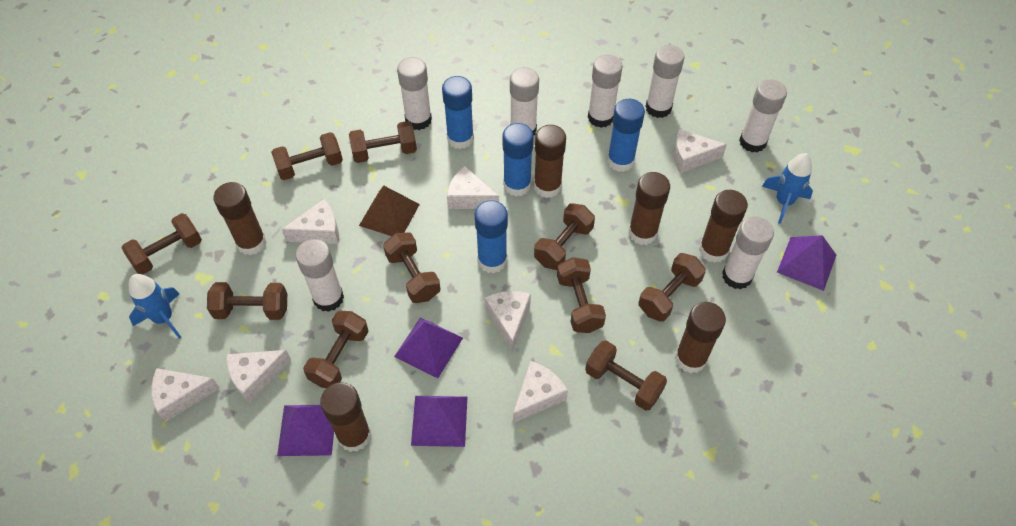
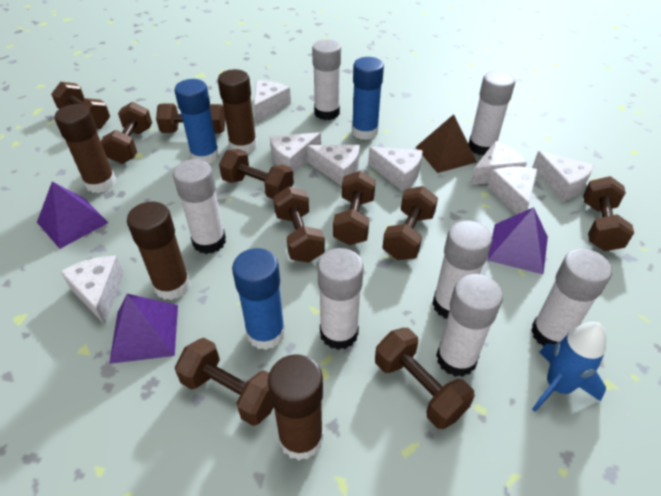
blue glue stick: 4 -> 3
blue rocket: 2 -> 1
brown glue stick: 6 -> 4
purple pyramid: 4 -> 3
white cheese: 7 -> 8

